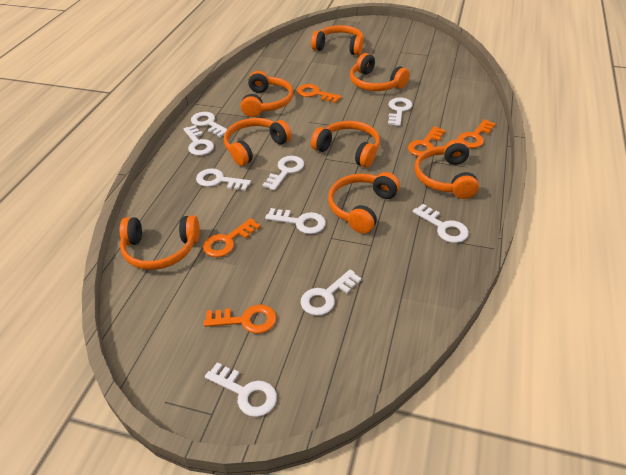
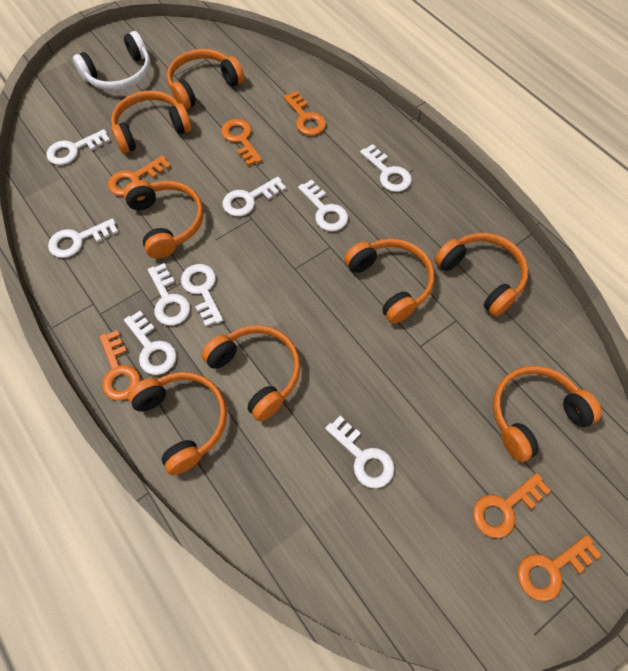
orange key: 5 -> 6
white headphones: 0 -> 1

